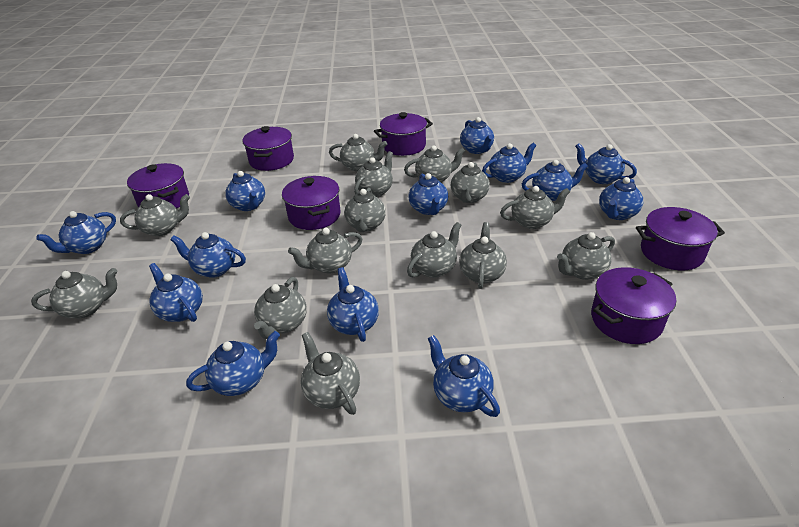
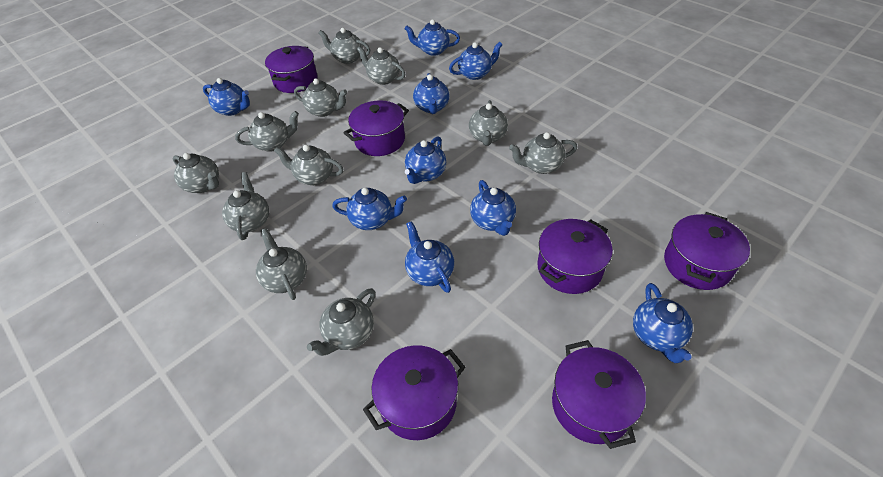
blue teapot: 13 -> 9
grey teapot: 14 -> 11

